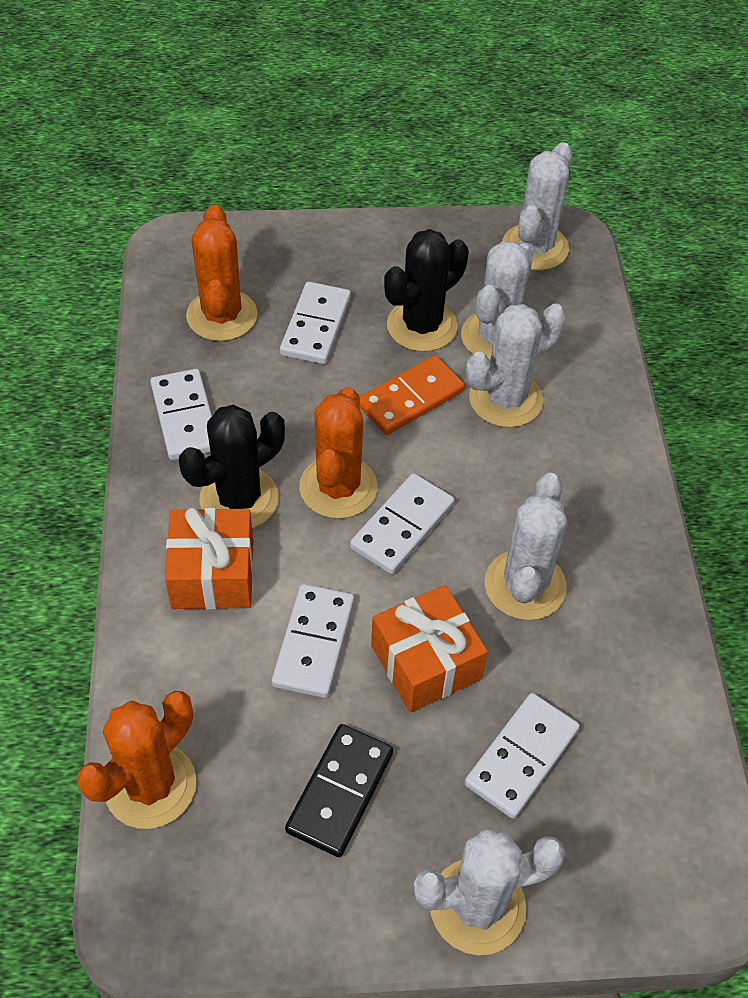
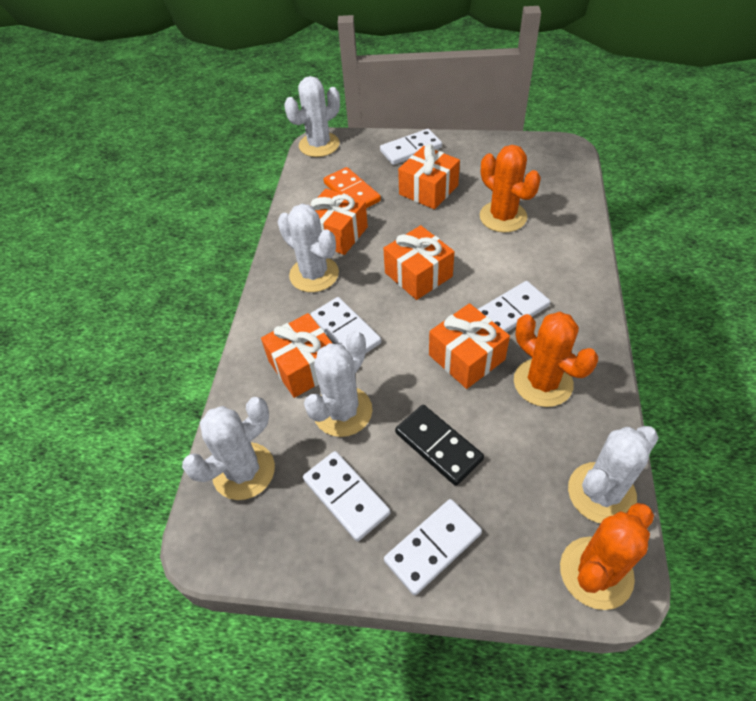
black cactus: 2 -> 0
orange gift: 2 -> 5

